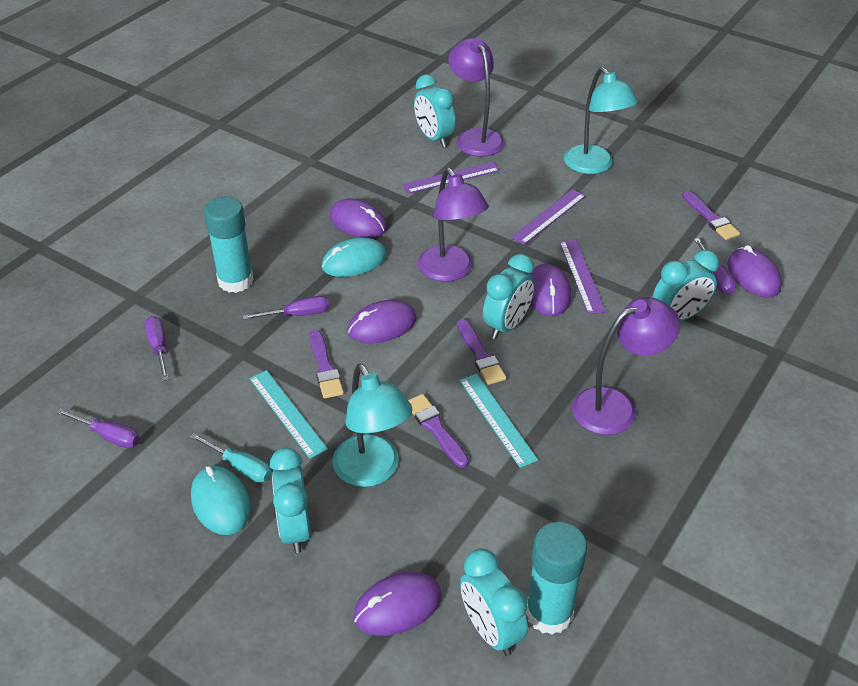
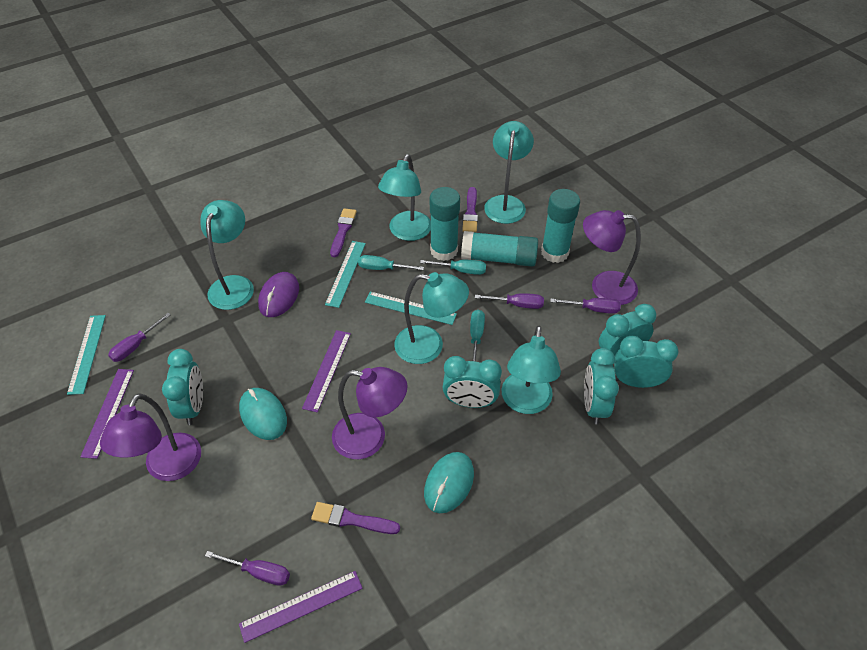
purple brush: 4 -> 3
purple mouse: 5 -> 1
turquoise glue stick: 2 -> 3
turquoise lamp: 2 -> 5
turquoise ruler: 2 -> 3
turquoise screwdriver: 1 -> 3

